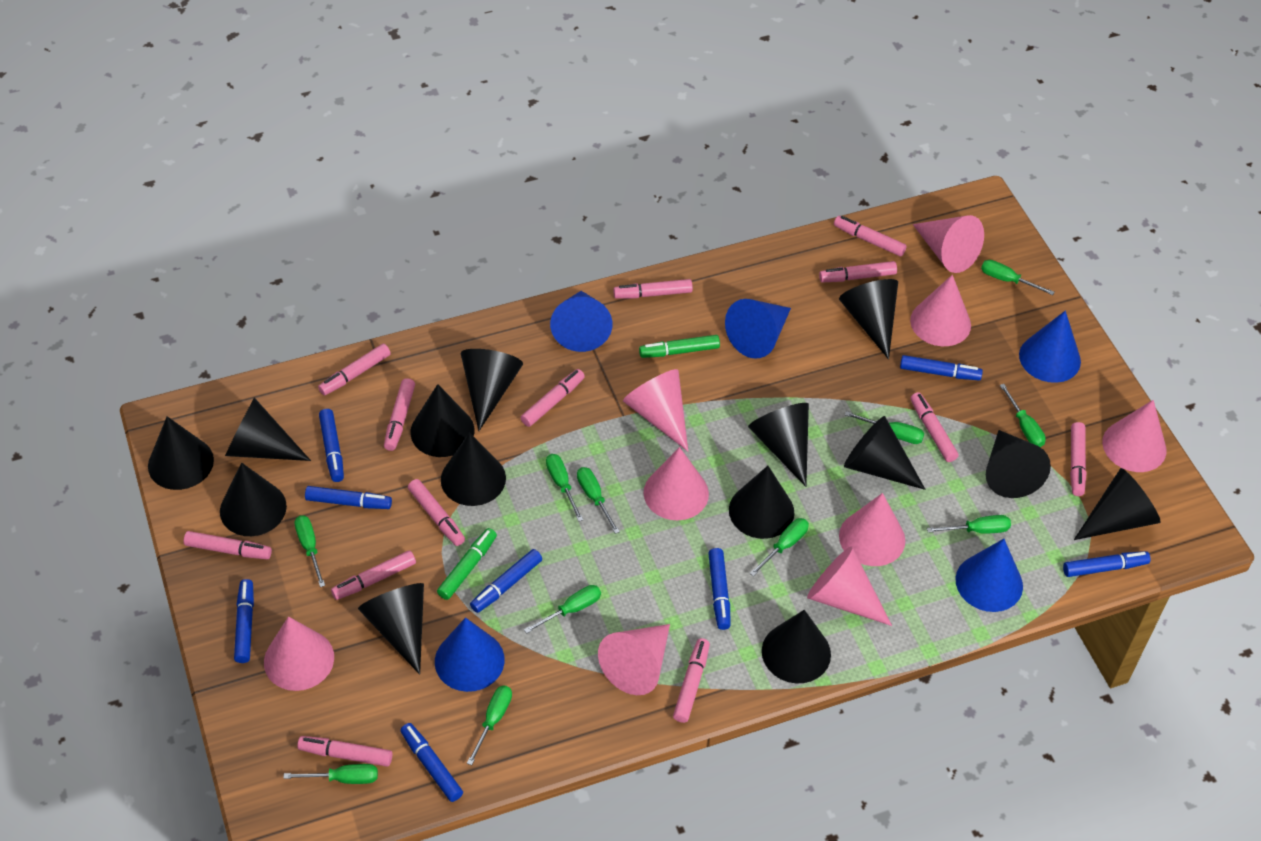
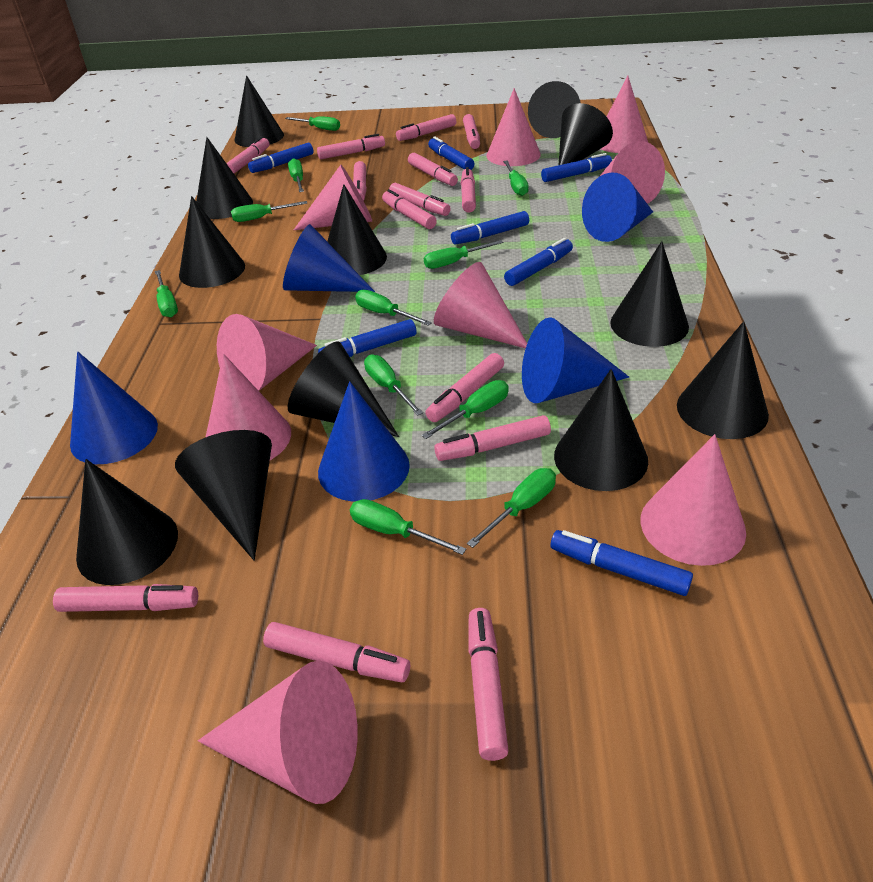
black cone: 14 -> 12
blue marker: 8 -> 7
green marker: 2 -> 0
pink marker: 13 -> 14

